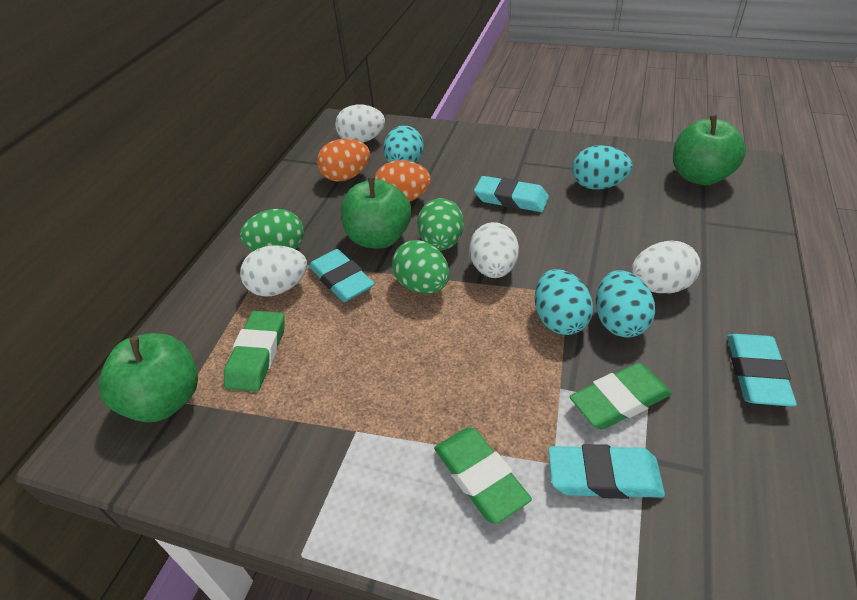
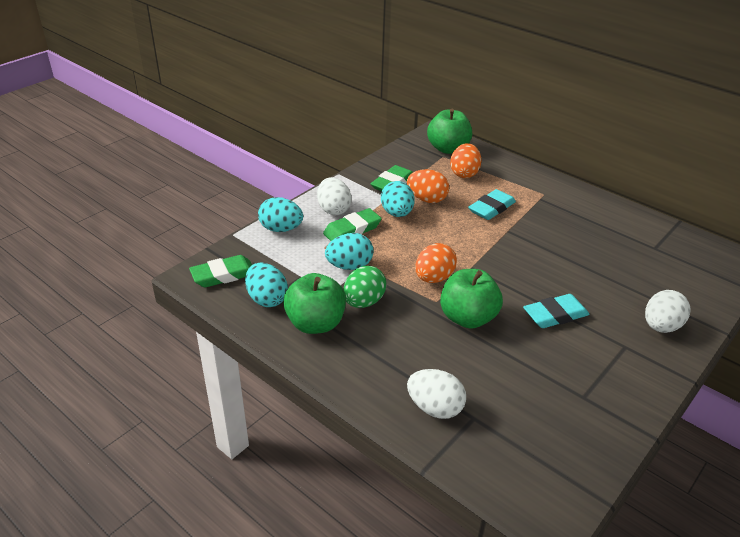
green egg: 3 -> 1
orange egg: 2 -> 3
turquoise eraser: 4 -> 2
white egg: 4 -> 3

